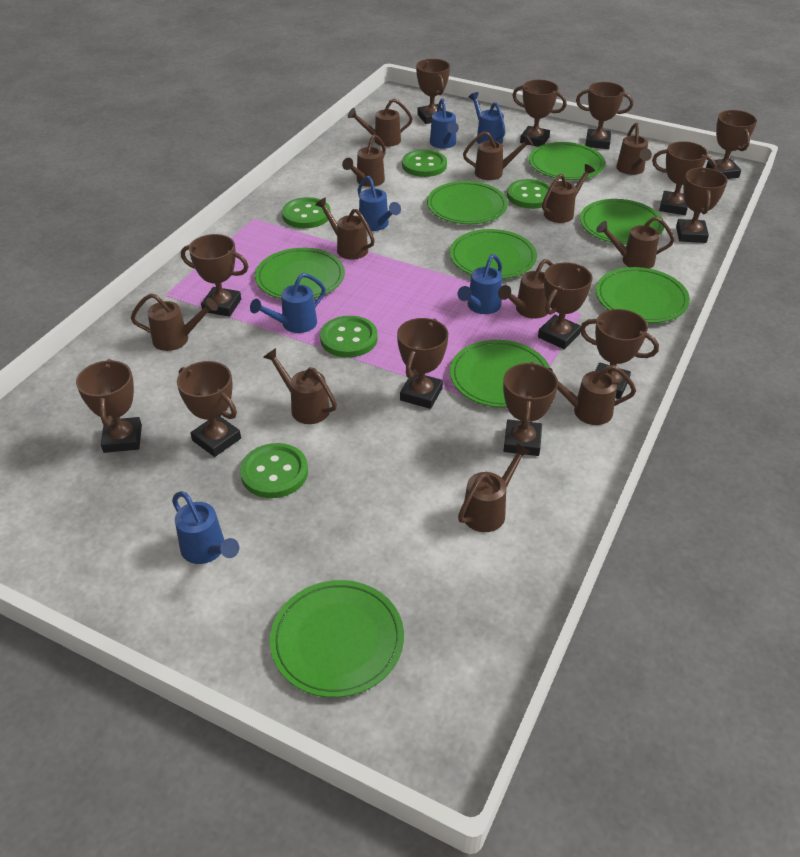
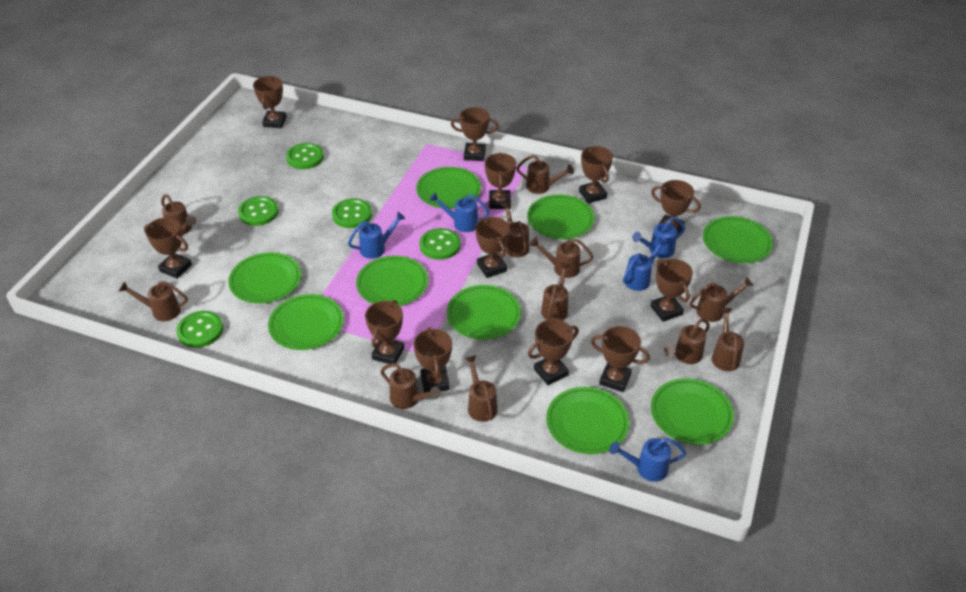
blue watering can: 6 -> 5
brown trophy: 13 -> 12
brown watering can: 12 -> 11
green plate: 8 -> 9

